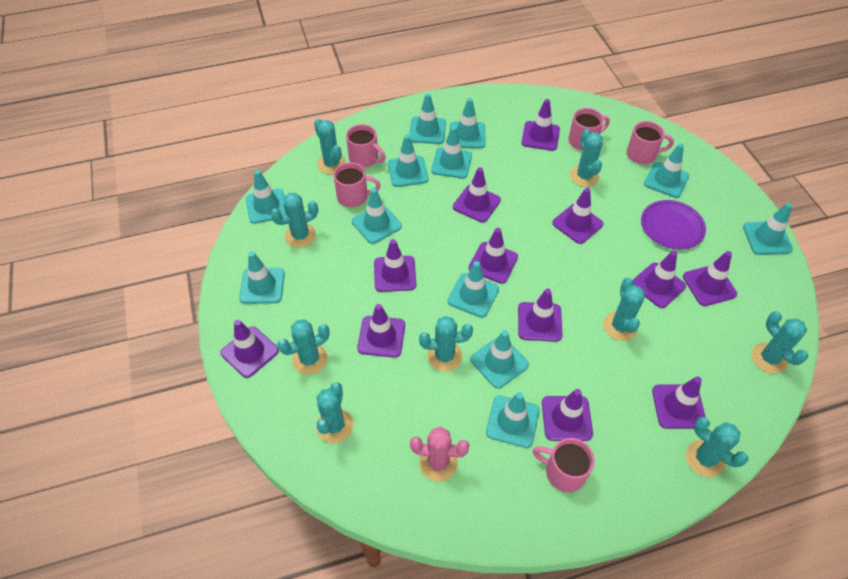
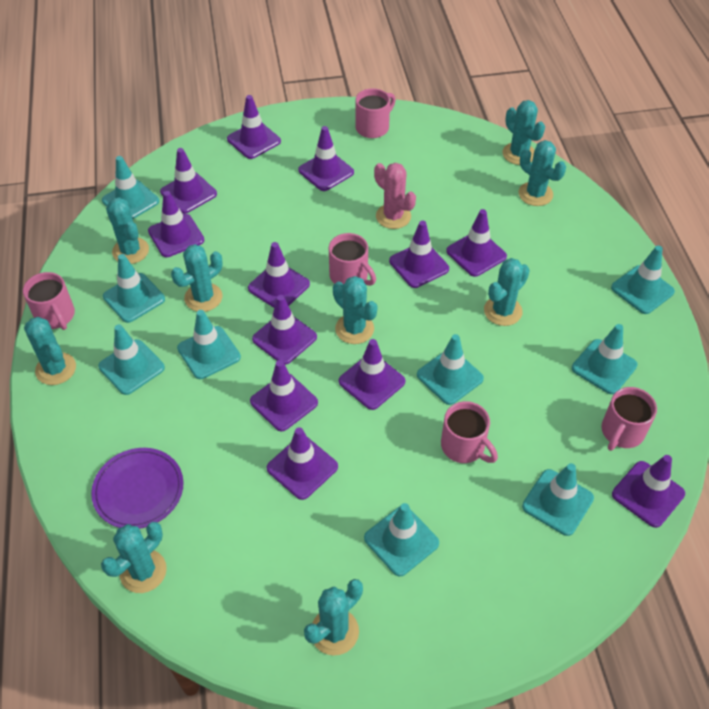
turquoise traffic cone: 12 -> 9

